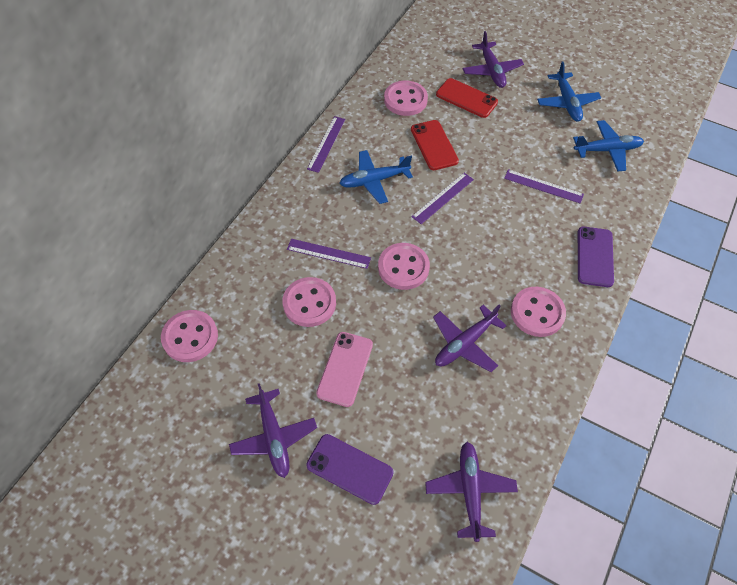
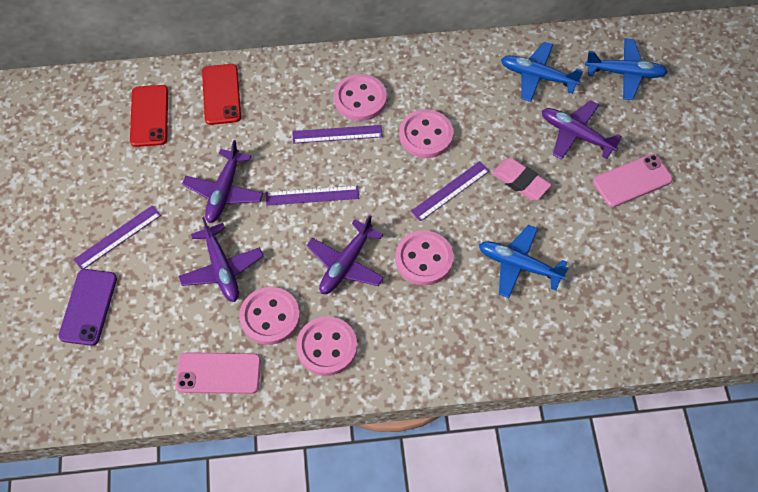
pink eraser: 0 -> 1
pink phone: 1 -> 2
purple phone: 2 -> 1

